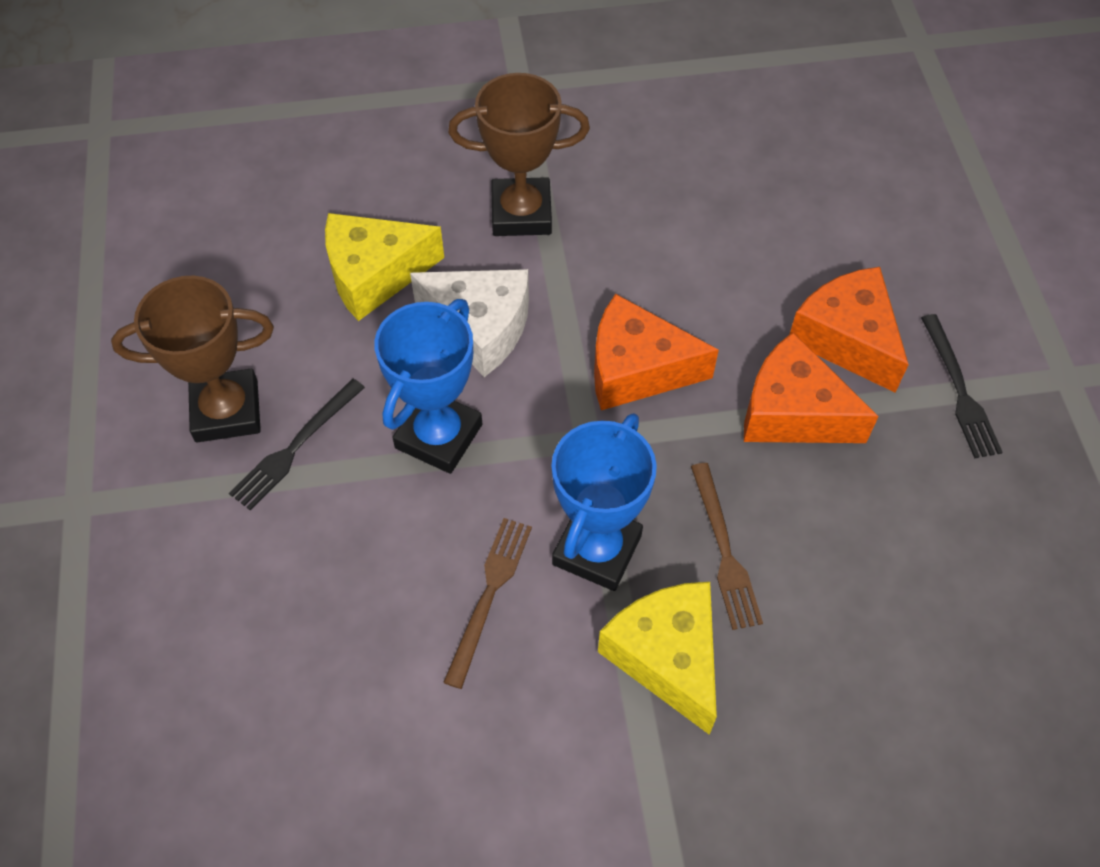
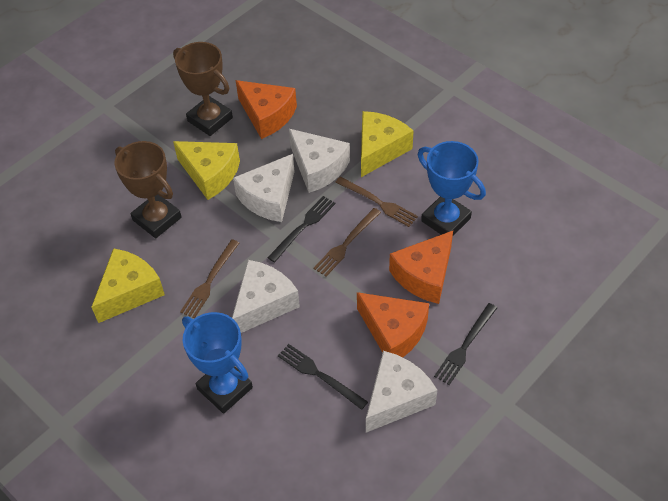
black fork: 2 -> 3
brown fork: 2 -> 3
white cheese: 1 -> 4
yellow cheese: 2 -> 3

